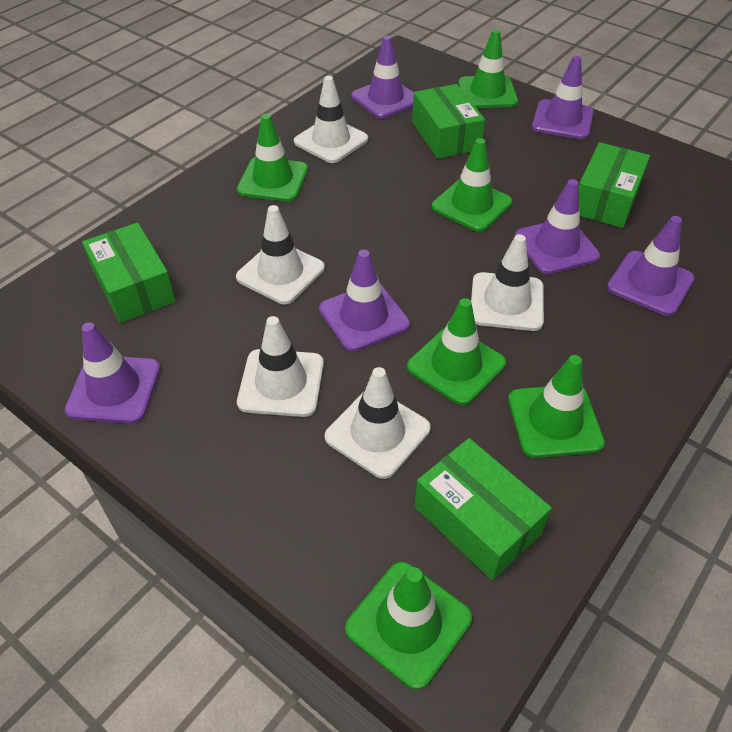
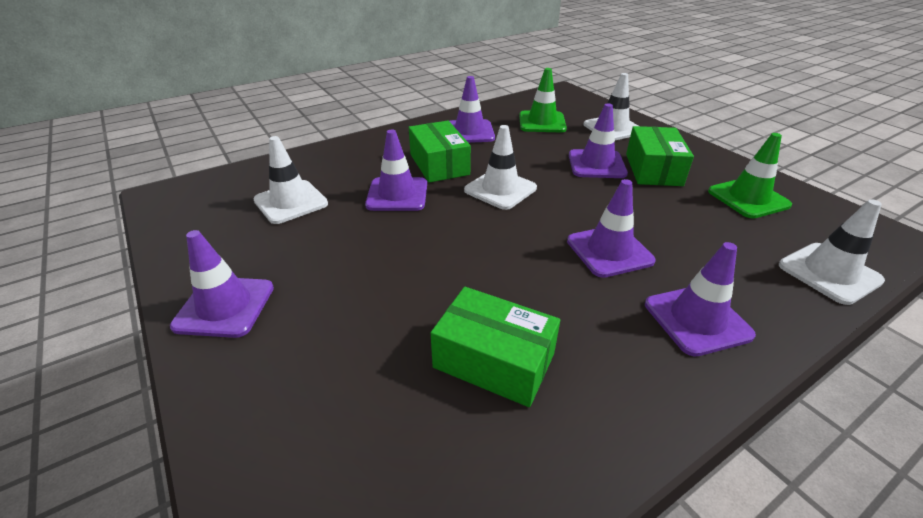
green box: 4 -> 3
green traffic cone: 6 -> 2
white traffic cone: 5 -> 4

